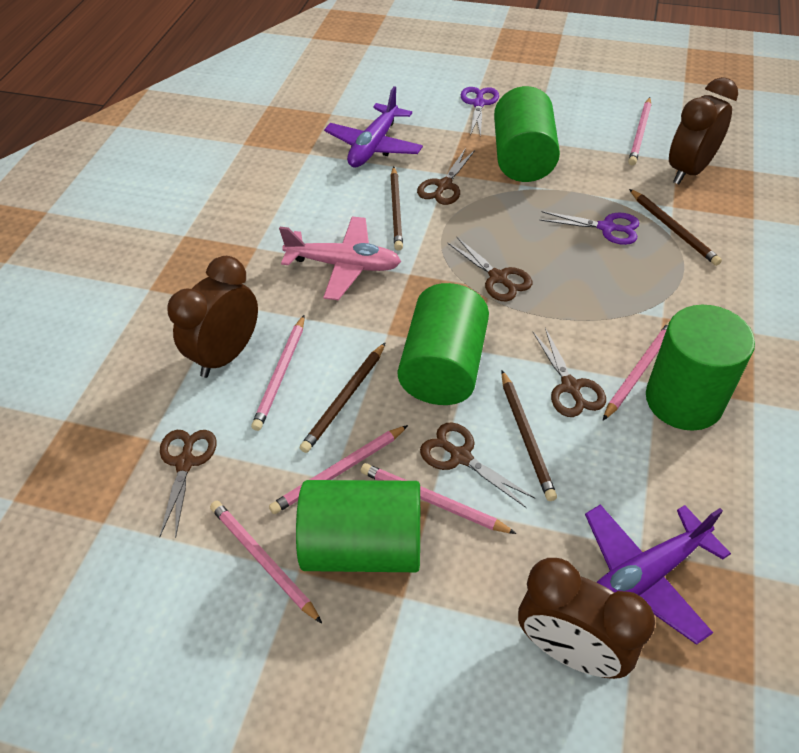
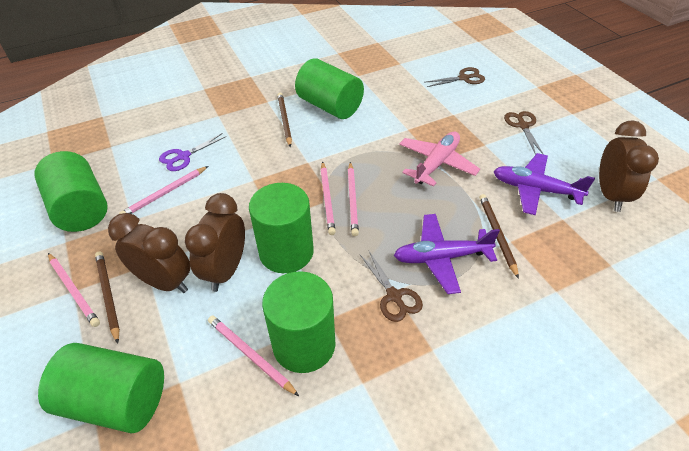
brown pencil: 4 -> 3
brown scissors: 5 -> 3
green cylinder: 4 -> 5
pink pencil: 6 -> 5
purple scissors: 2 -> 1

